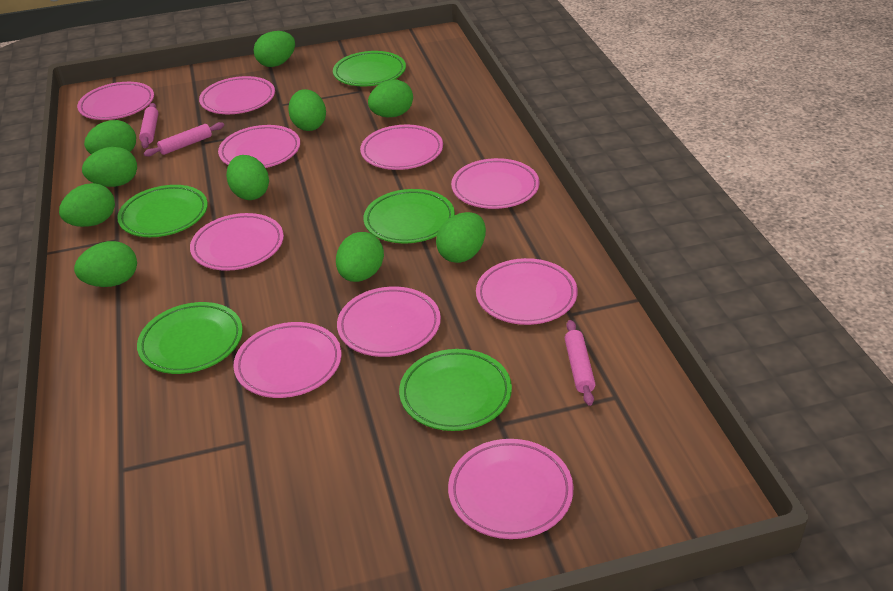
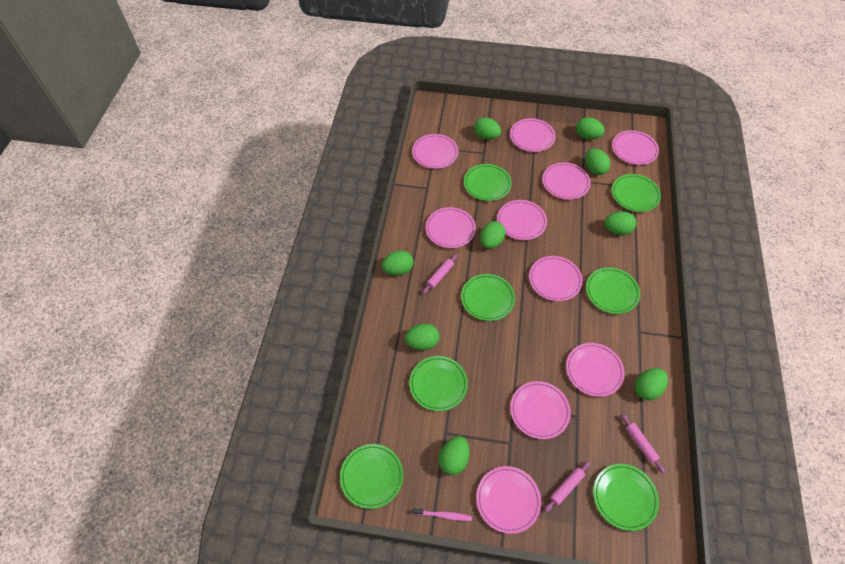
green egg: 10 -> 9
green plate: 5 -> 7
pink toothbrush: 0 -> 1

